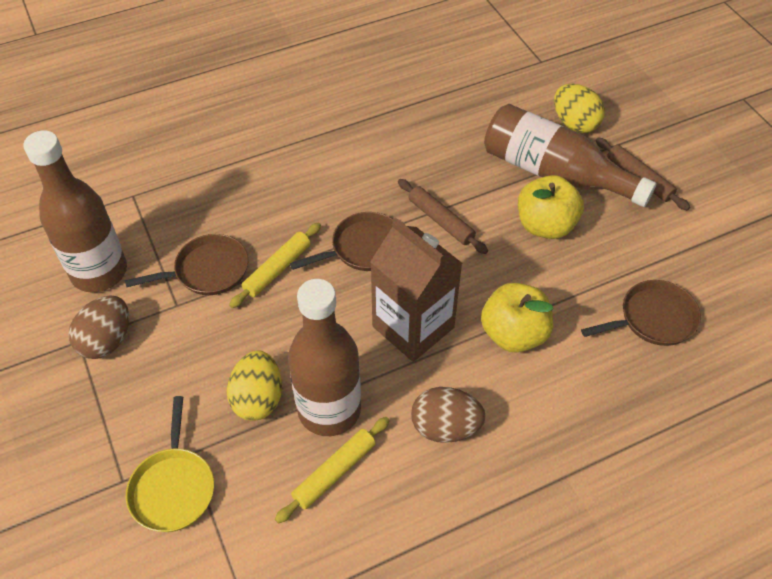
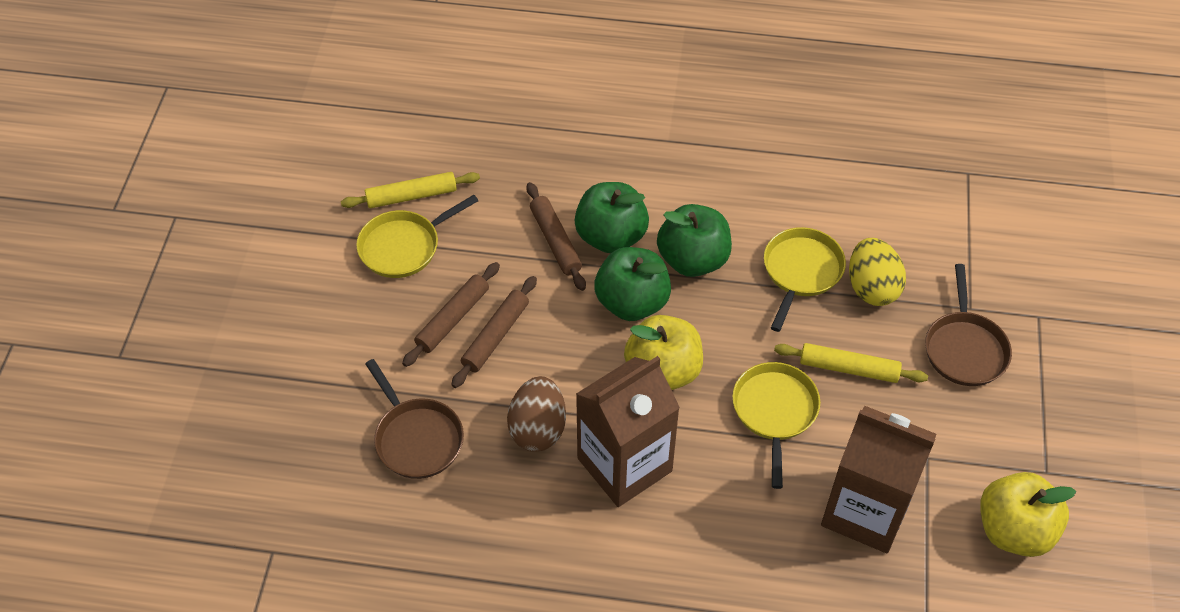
brown bottle: 3 -> 0
brown carton: 1 -> 2
brown egg: 2 -> 1
brown pan: 3 -> 2
brown rolling pin: 2 -> 3
green apple: 0 -> 3
yellow egg: 2 -> 1
yellow pan: 1 -> 3

